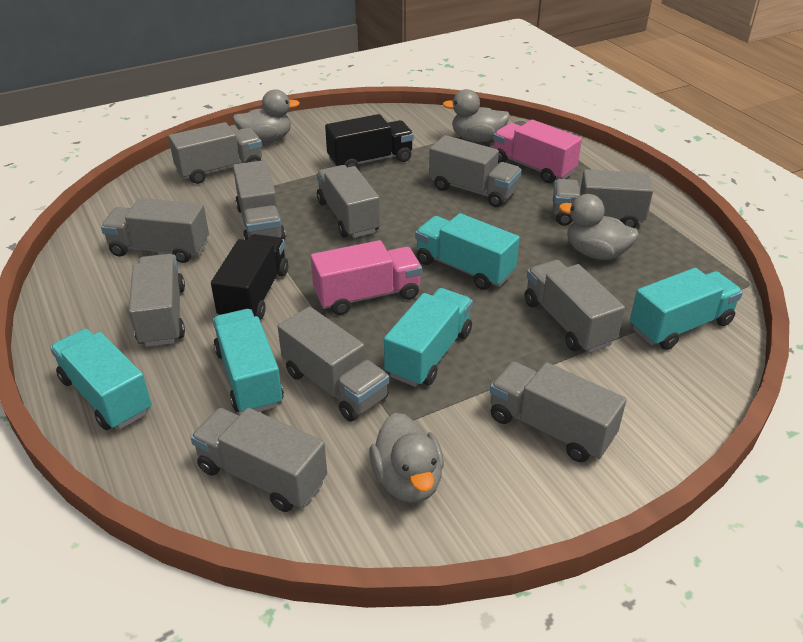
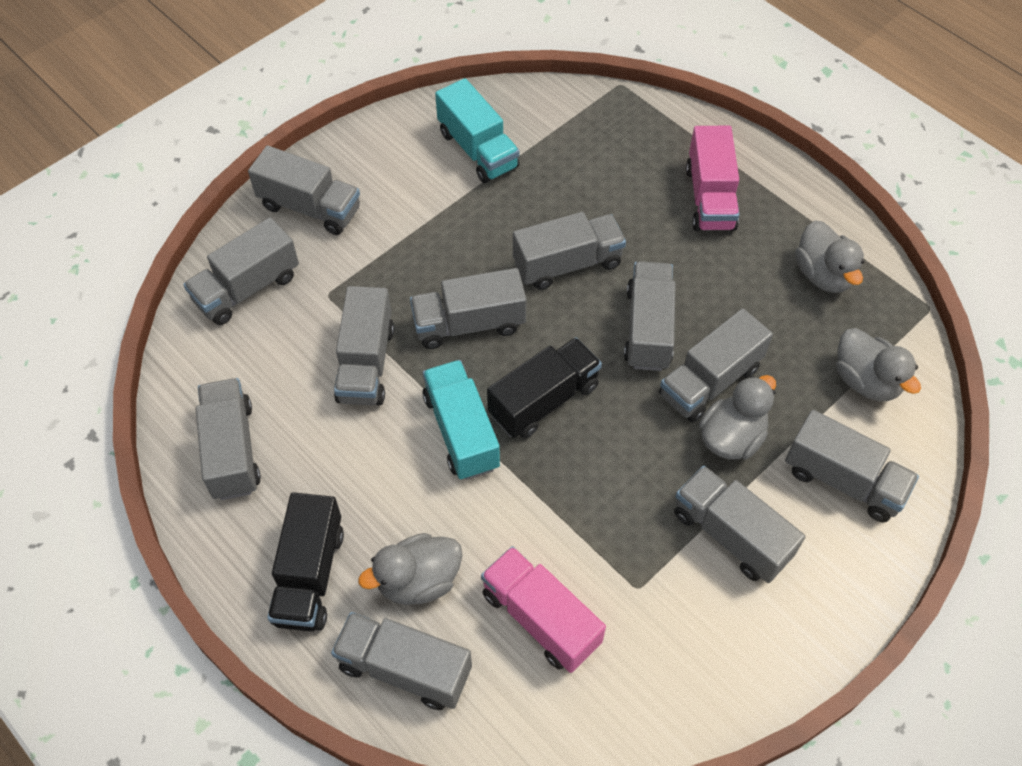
turquoise truck: 5 -> 2

